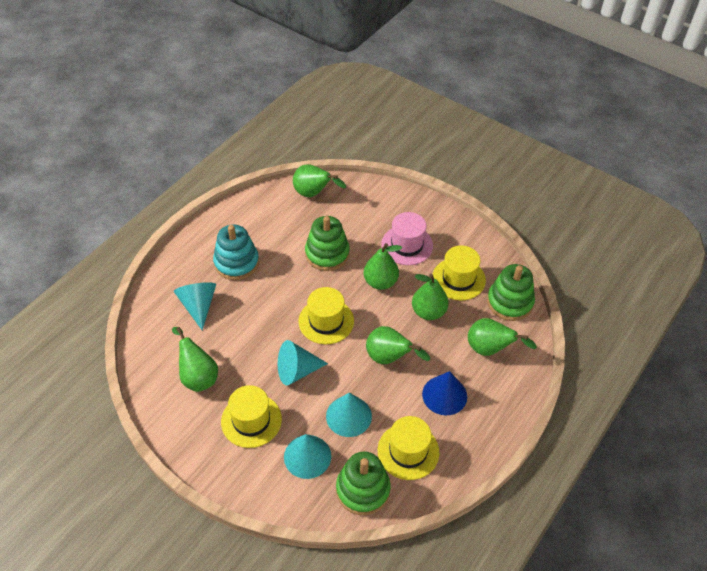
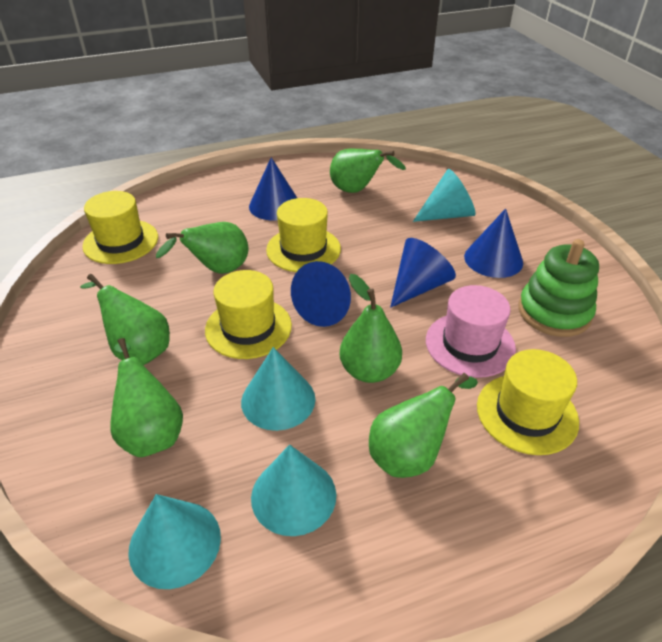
blue cone: 1 -> 4
green stacking toy: 3 -> 1
turquoise stacking toy: 1 -> 0

